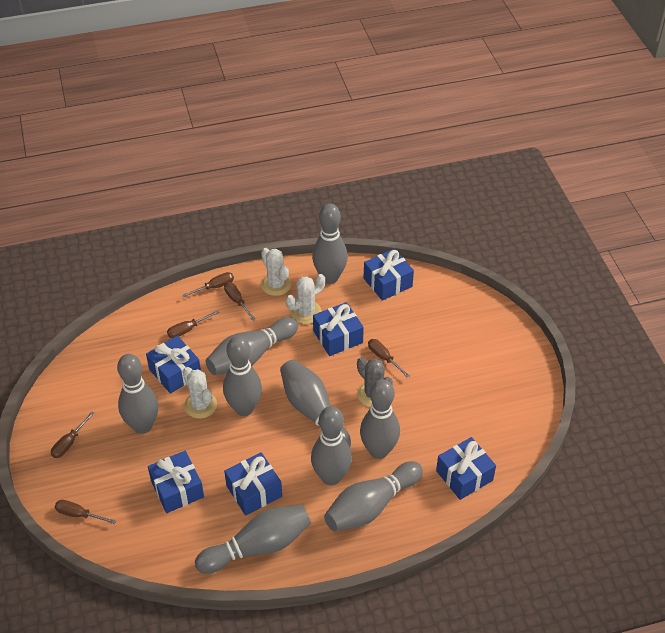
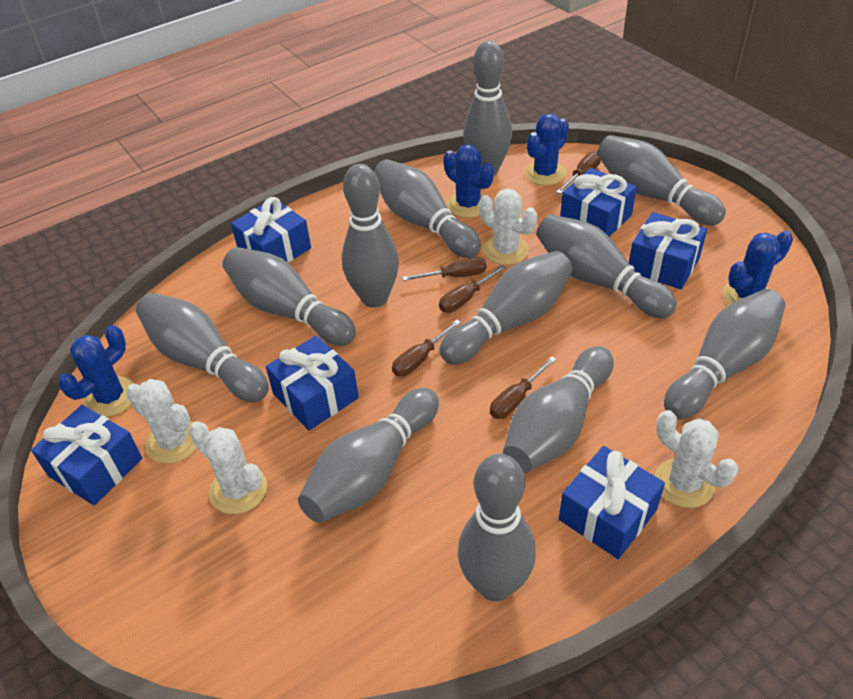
blue cactus: 0 -> 4
brown screwdriver: 6 -> 5
grey bowling pin: 9 -> 12
grey cactus: 1 -> 0
white cactus: 3 -> 4

